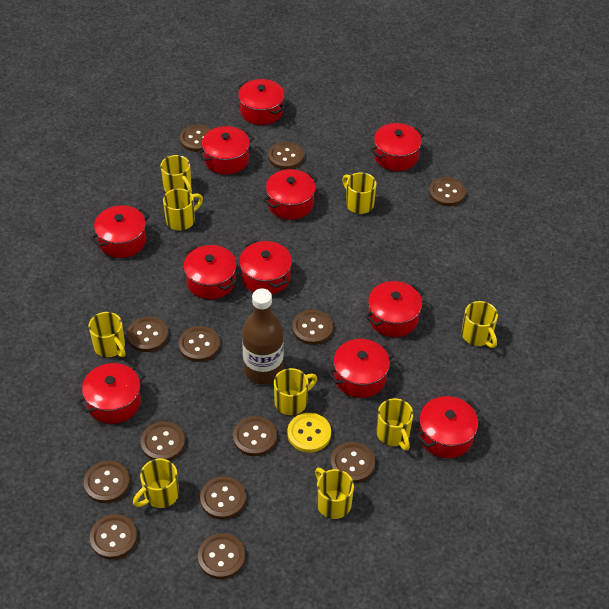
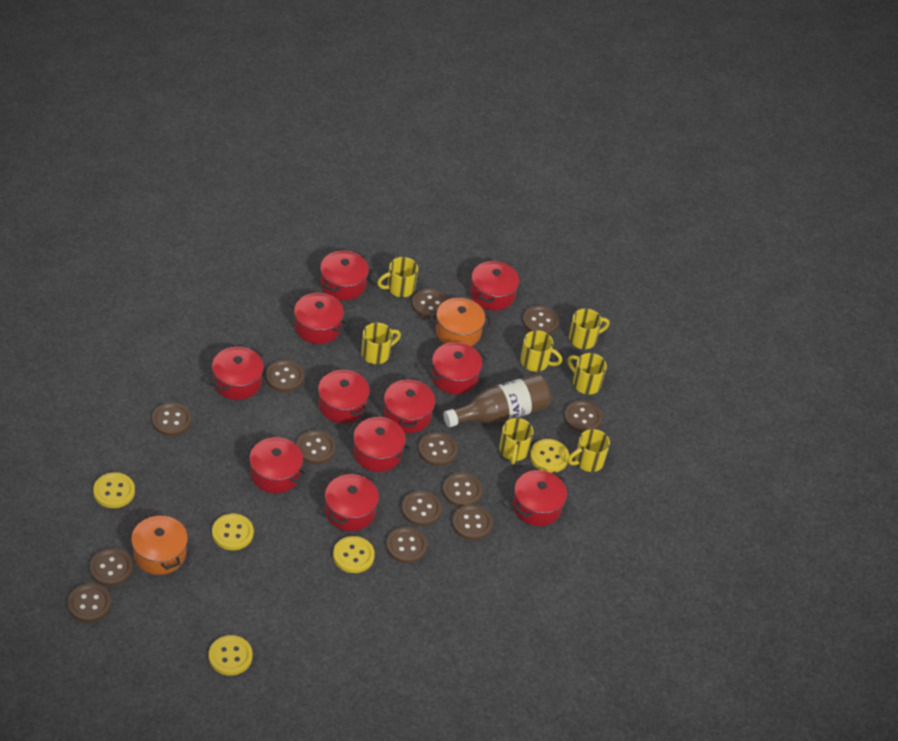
orange pot: 0 -> 2
yellow button: 1 -> 5
yellow mug: 9 -> 7

